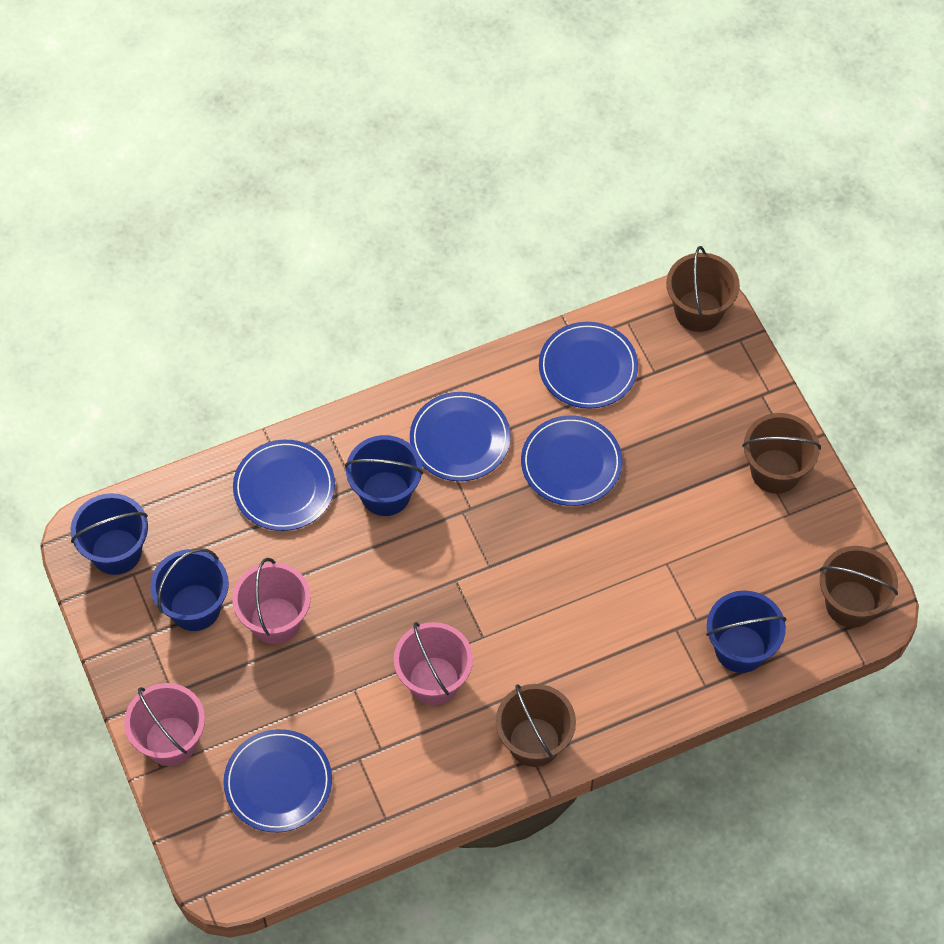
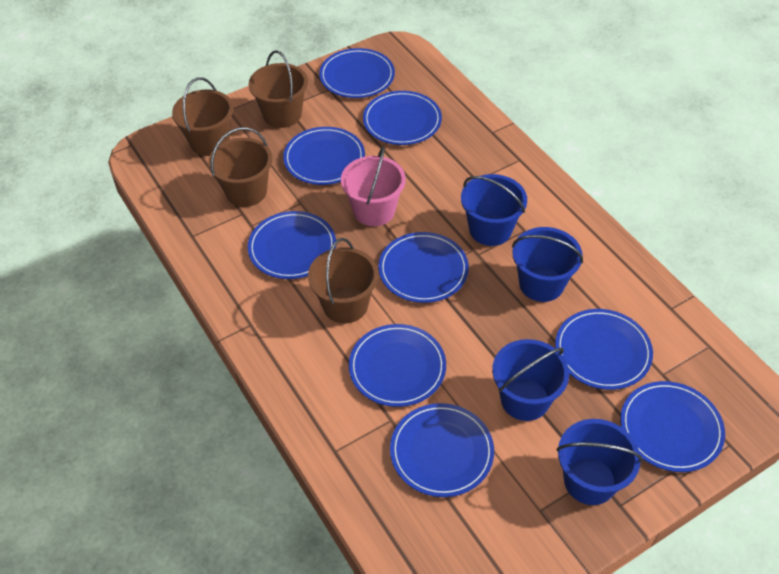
blue plate: 5 -> 9
pink bucket: 3 -> 1

